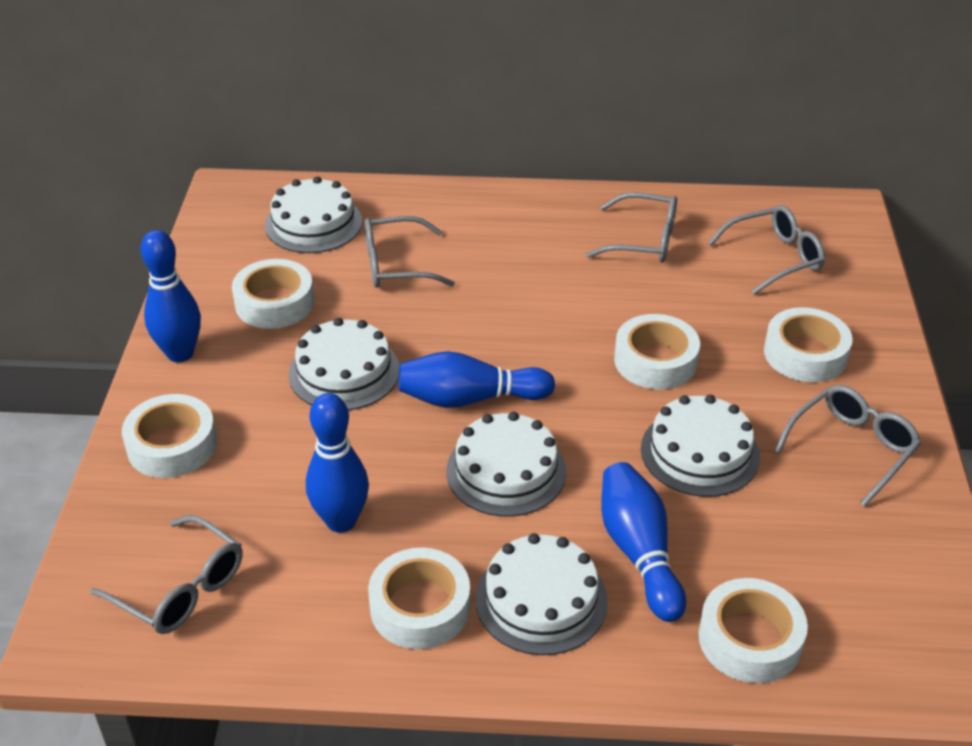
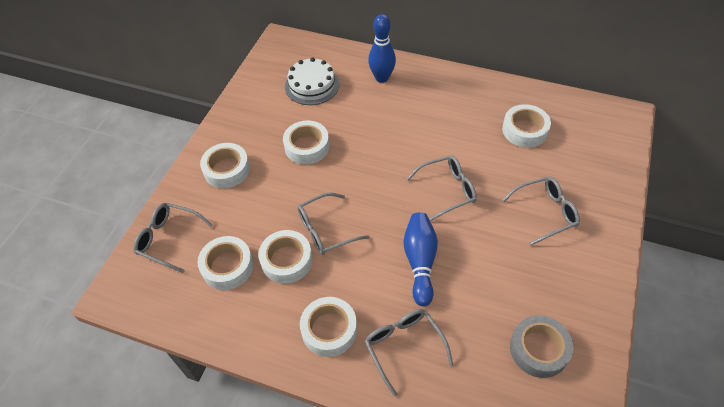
blue bowling pin: 4 -> 2
grey tape: 0 -> 1
white cake: 5 -> 1

